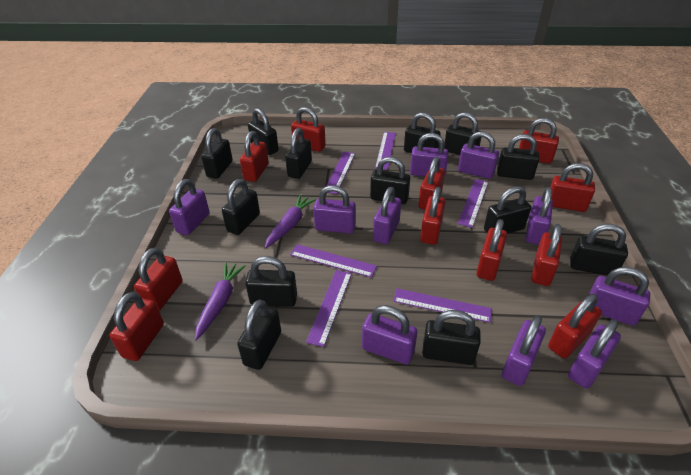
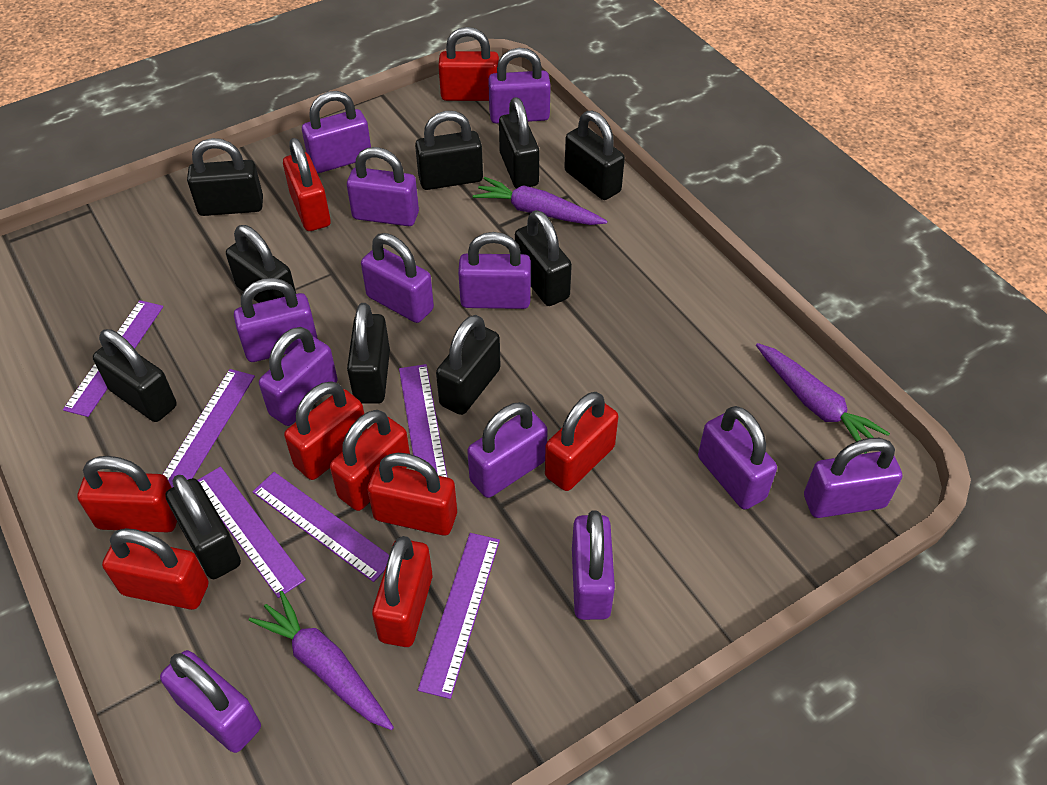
black padlock: 13 -> 10
purple carrot: 2 -> 3
purple padlock: 10 -> 12
red padlock: 11 -> 9

